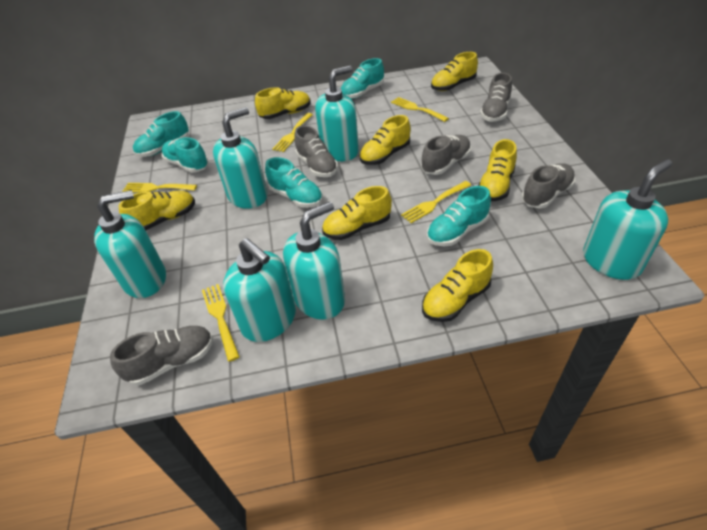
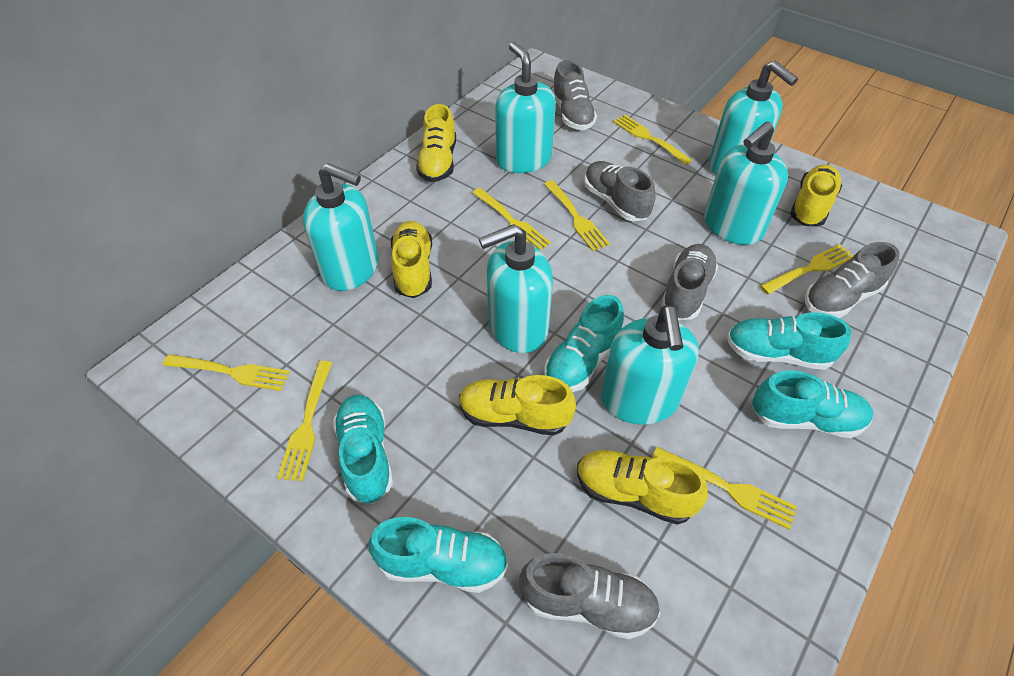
yellow fork: 5 -> 7
yellow shoe: 7 -> 5

